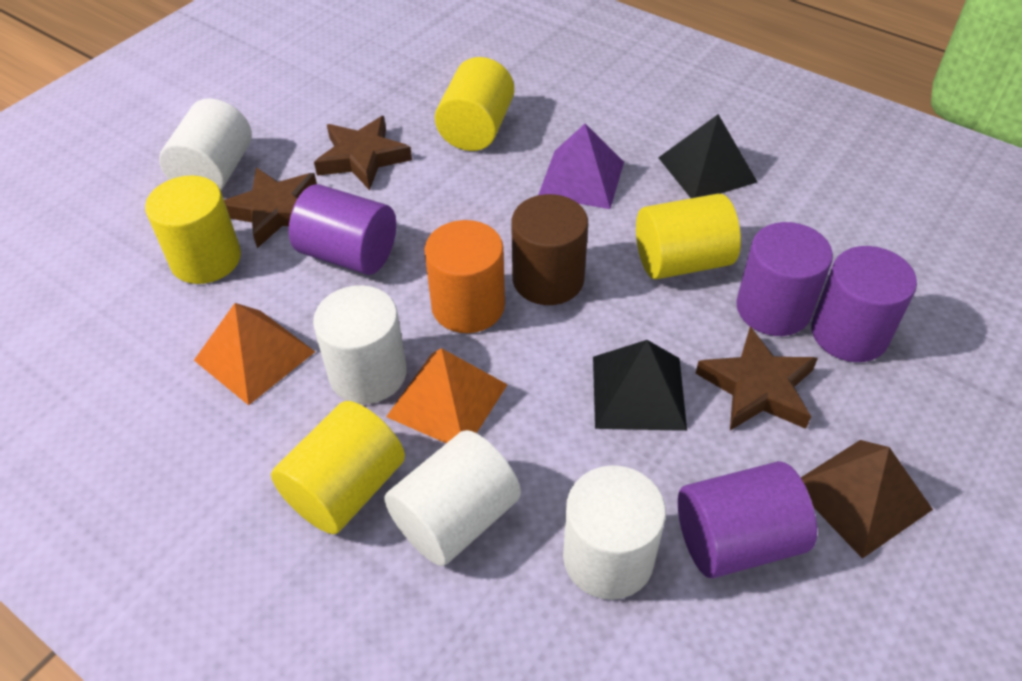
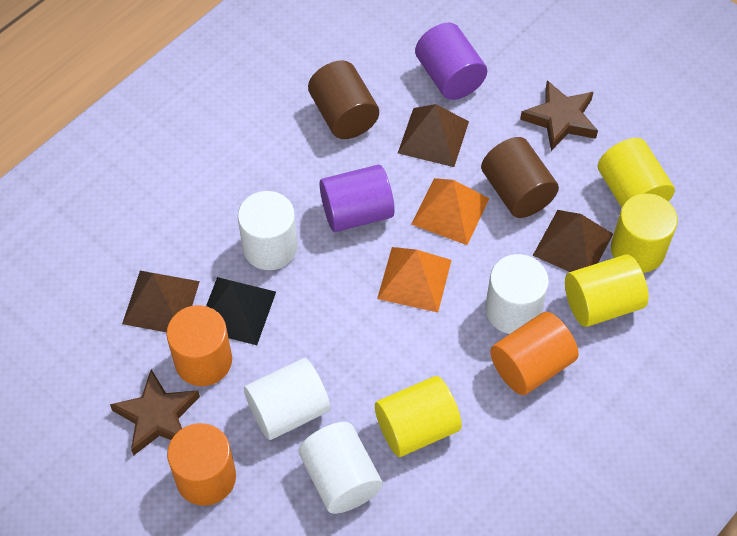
black pyramid: 2 -> 1
brown cylinder: 1 -> 2
brown pyramid: 1 -> 3
brown star: 3 -> 2
orange cylinder: 1 -> 3
purple cylinder: 4 -> 2
purple pyramid: 1 -> 0

